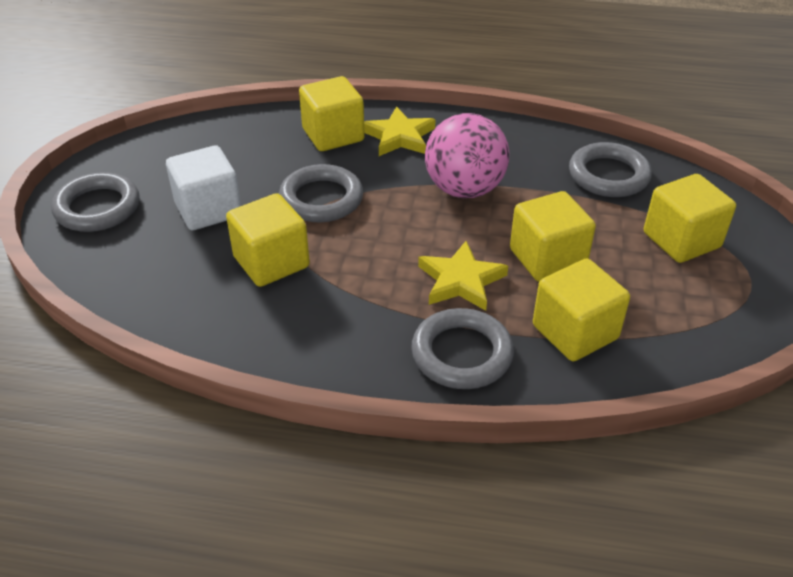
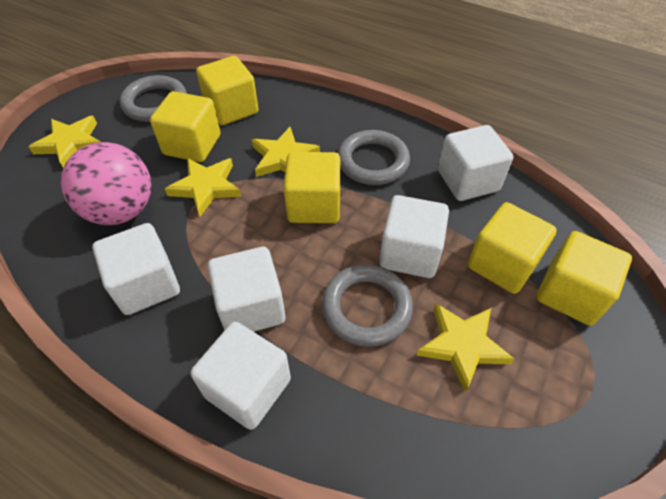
grey ring: 4 -> 3
white cube: 1 -> 5
yellow star: 2 -> 4

